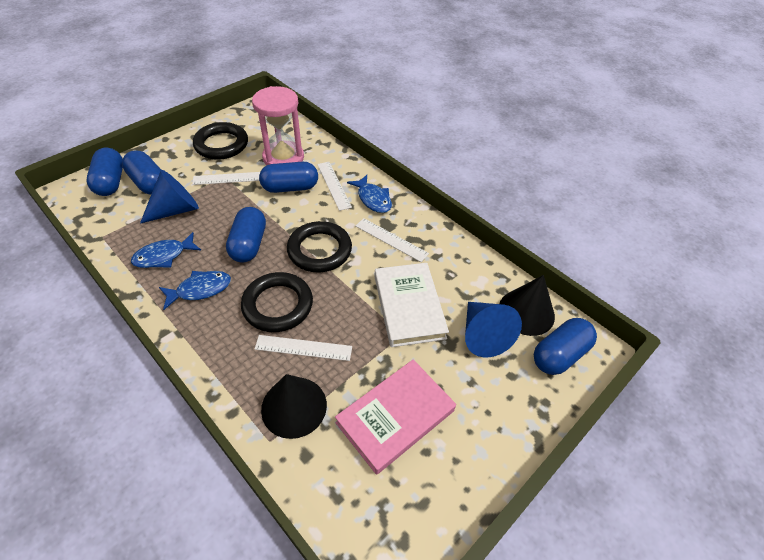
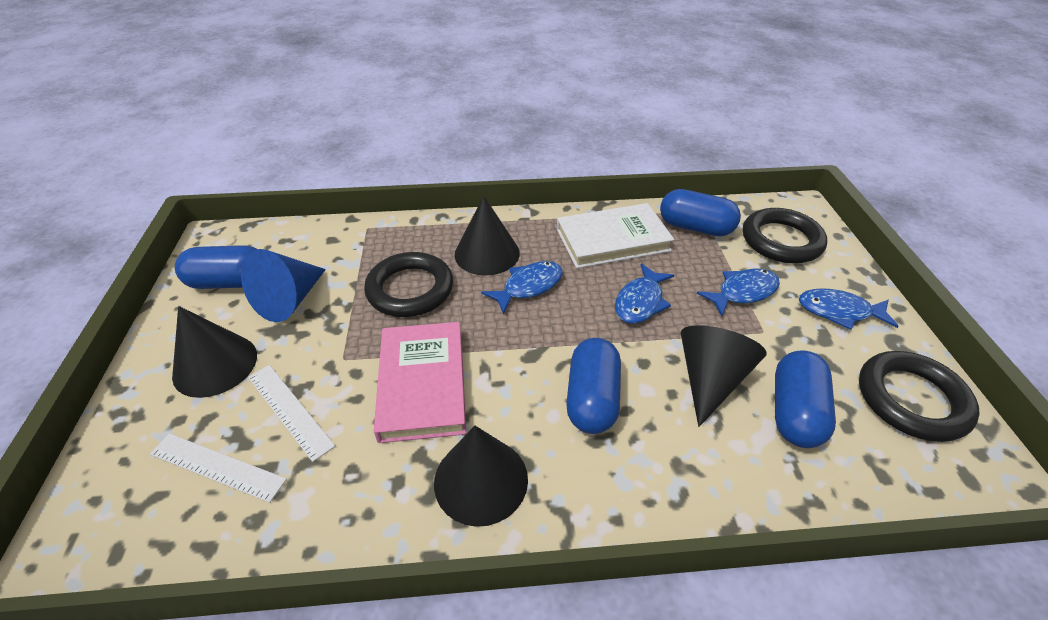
black cone: 2 -> 4
blue capsule: 5 -> 4
blue cone: 2 -> 1
blue fish: 3 -> 4
pink hourglass: 1 -> 0
white ruler: 4 -> 2

